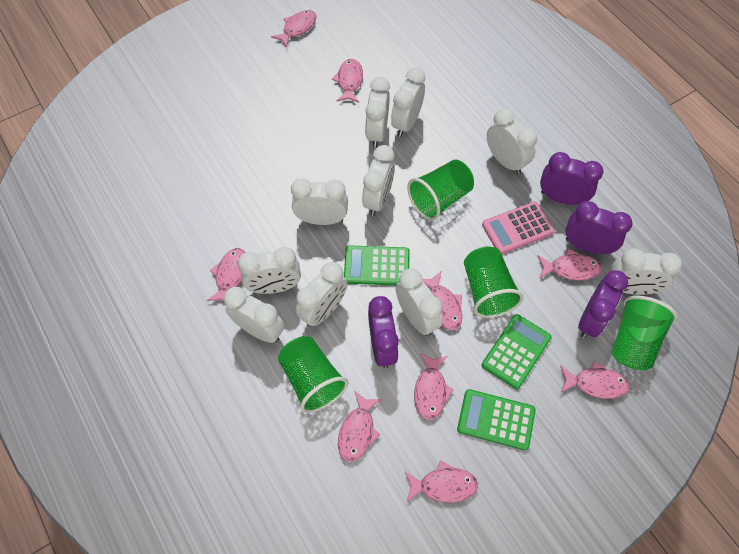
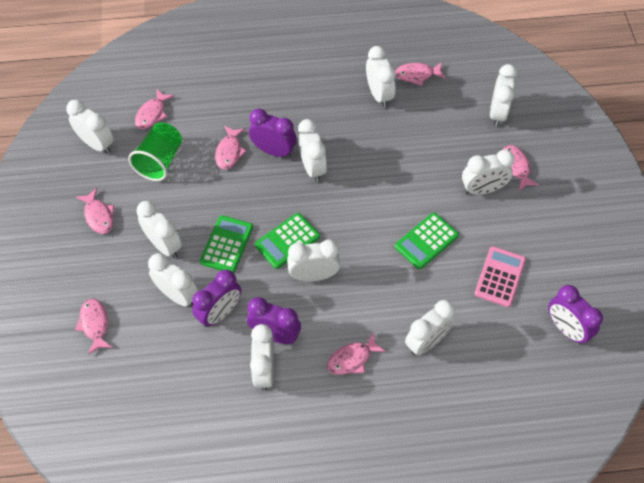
green cup: 4 -> 1
pink fish: 9 -> 7

